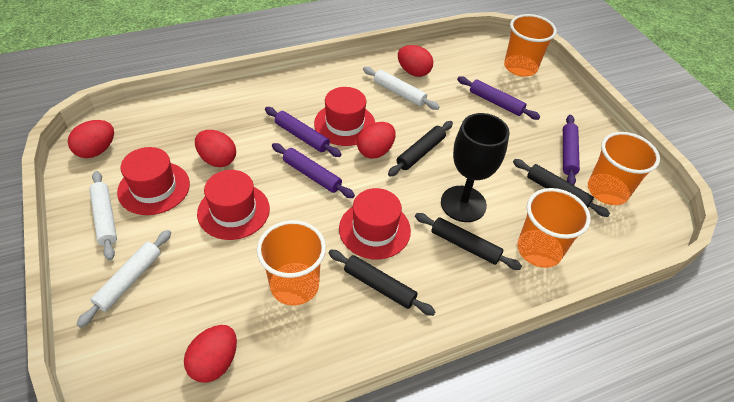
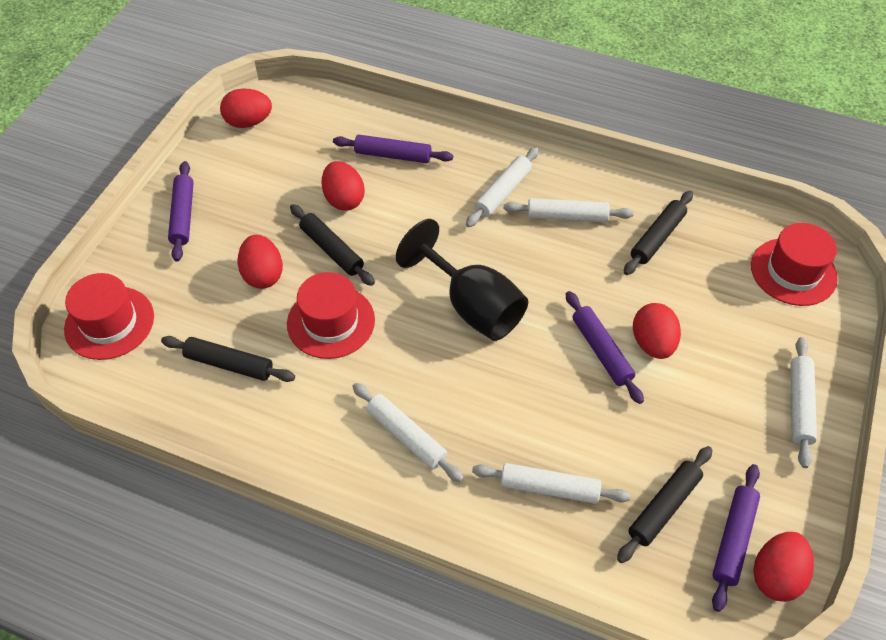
orange cup: 4 -> 0
red hat: 4 -> 3
white rolling pin: 3 -> 5

